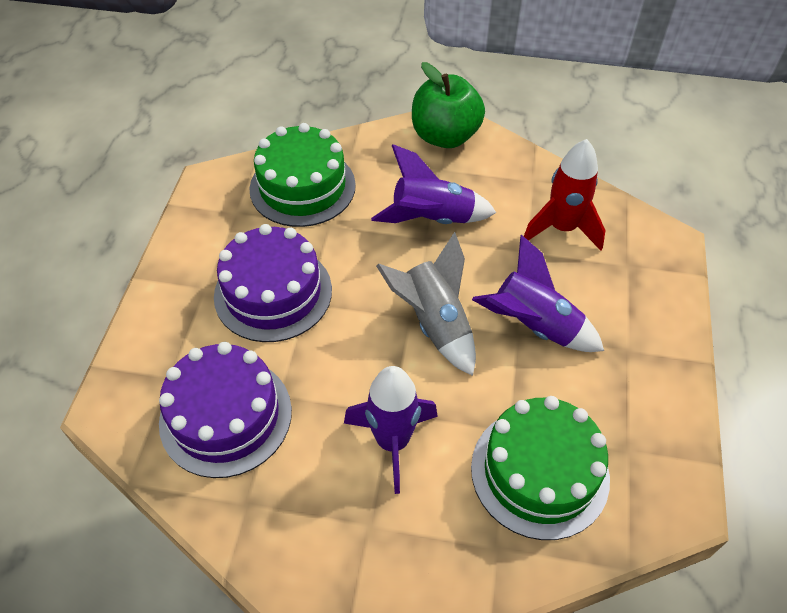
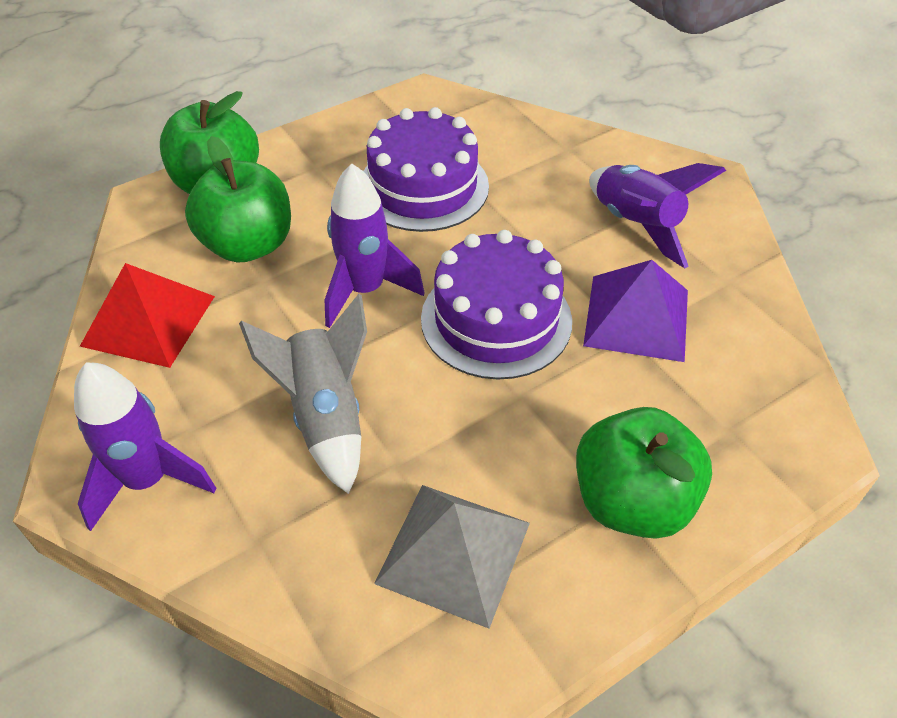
green apple: 1 -> 3
green cake: 2 -> 0
grey pyramid: 0 -> 1
purple pyramid: 0 -> 1
red pyramid: 0 -> 1
red rocket: 1 -> 0

